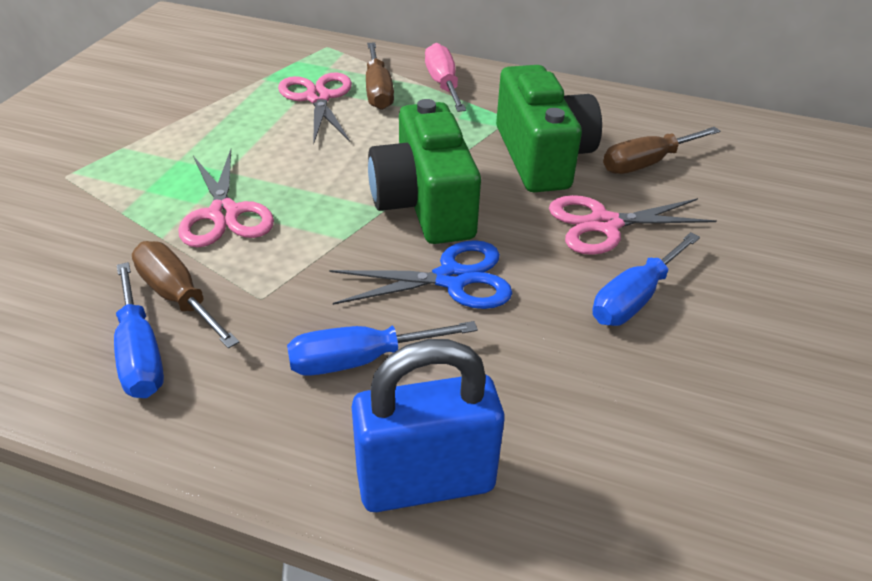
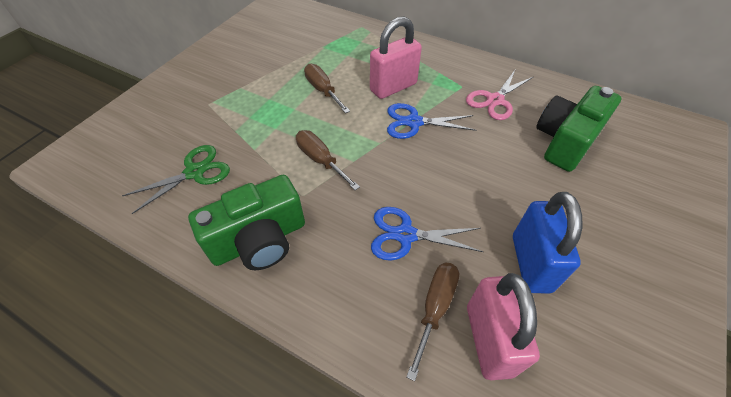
blue scissors: 1 -> 2
blue screwdriver: 3 -> 0
green scissors: 0 -> 1
pink padlock: 0 -> 2
pink scissors: 3 -> 1
pink screwdriver: 1 -> 0

